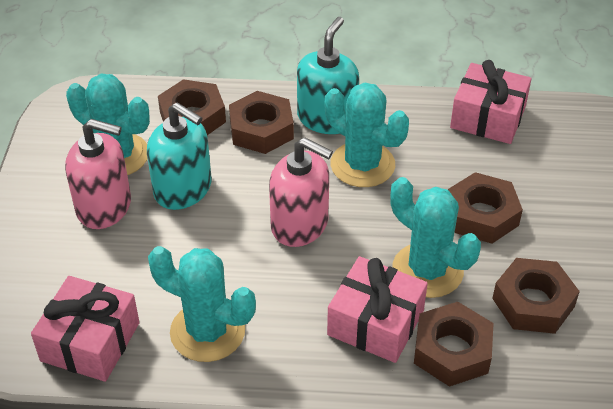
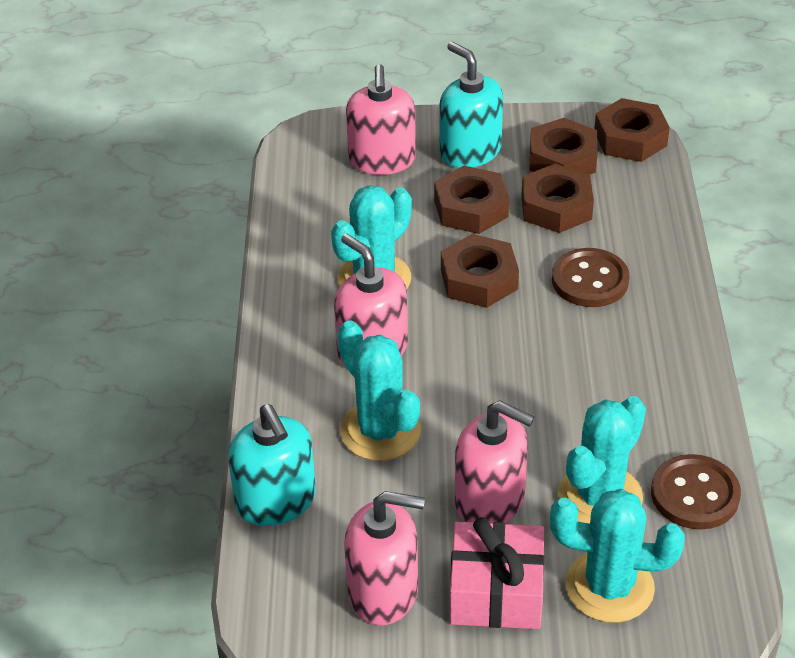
brown button: 0 -> 2
pink gift: 3 -> 1
pink soap dispenser: 2 -> 4

